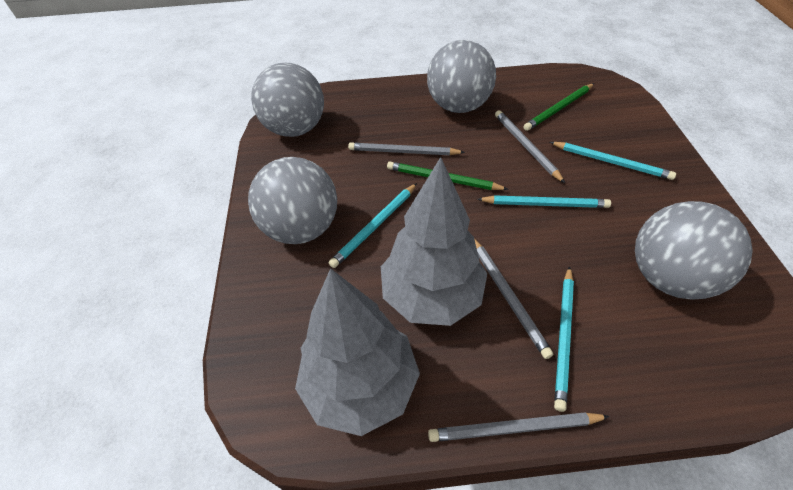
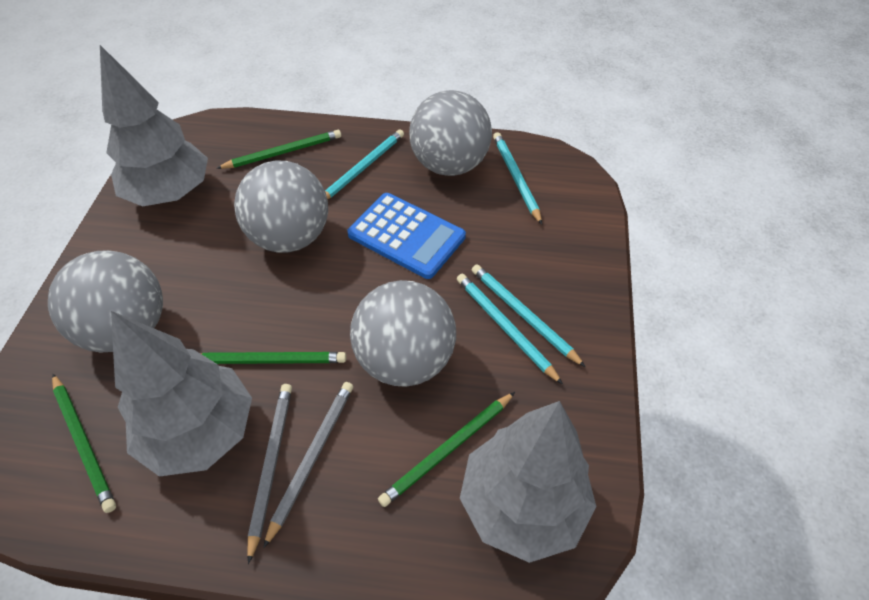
blue calculator: 0 -> 1
green pencil: 2 -> 4
grey pencil: 4 -> 2
grey tree: 2 -> 3

